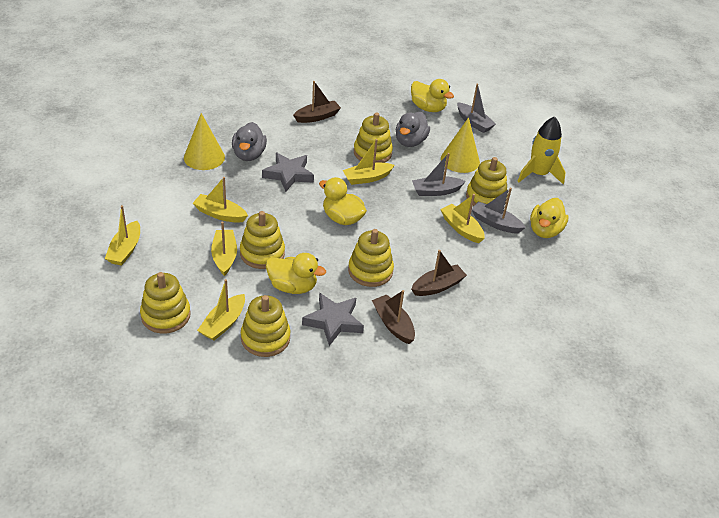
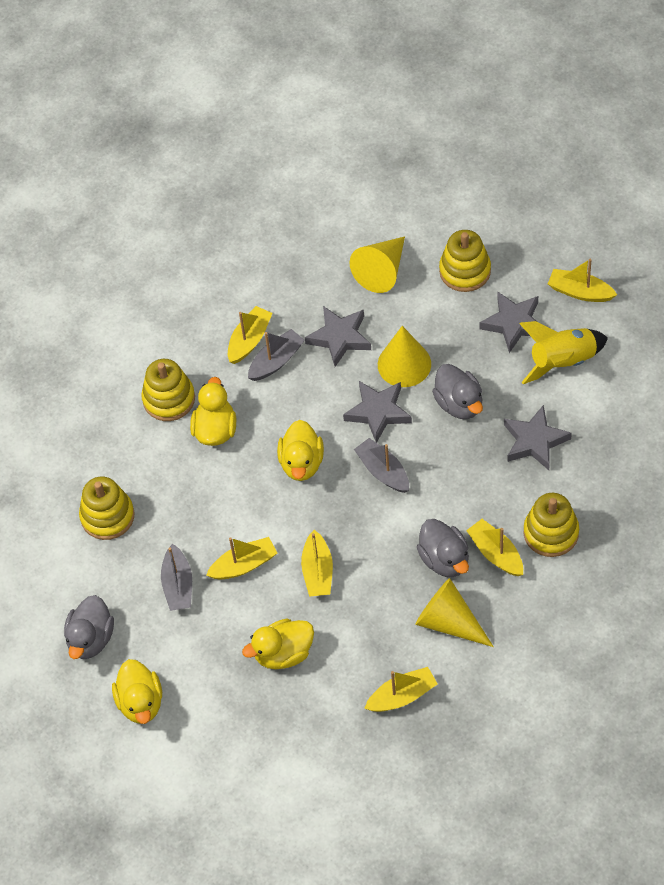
brown boat: 3 -> 0
grey duck: 2 -> 3
grey star: 2 -> 4
yellow cone: 2 -> 3
yellow stacking toy: 6 -> 4

